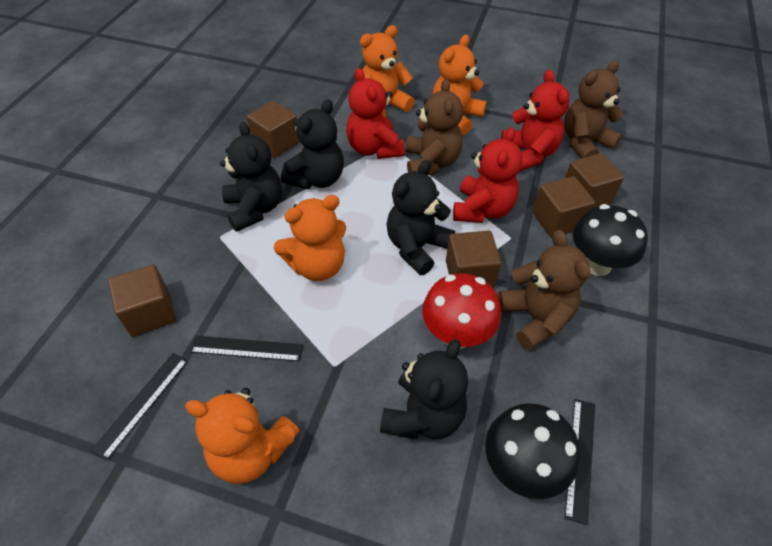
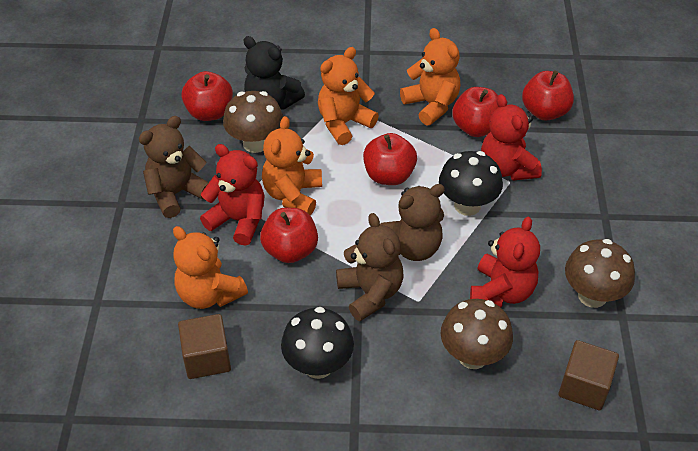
black ruler: 3 -> 0
black teddy bear: 4 -> 1
brown cube: 5 -> 2
brown mushroom: 0 -> 3
red apple: 0 -> 5
red mushroom: 1 -> 0

